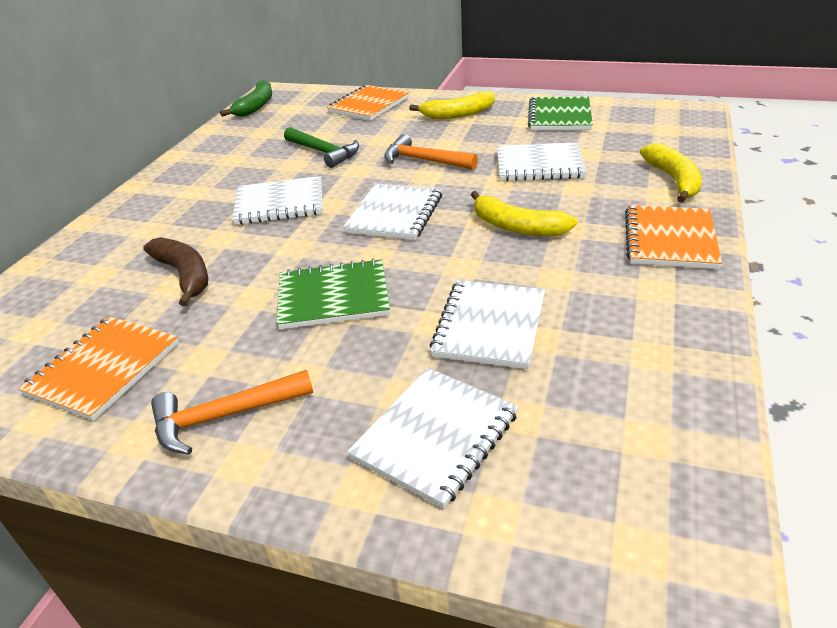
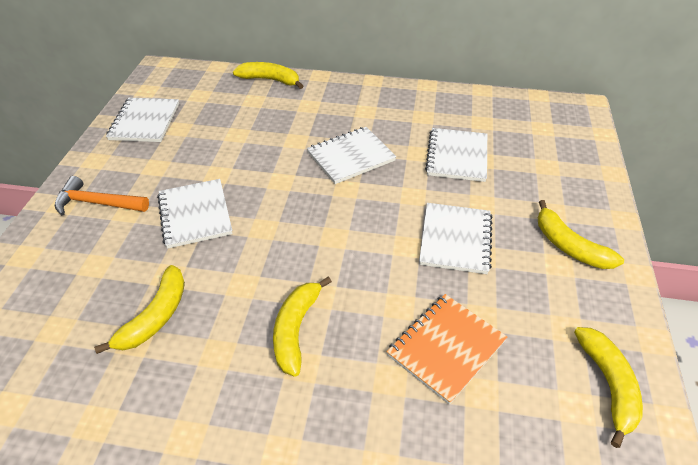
brown banana: 1 -> 0
green banana: 1 -> 0
green hammer: 1 -> 0
green notebook: 2 -> 0
orange hammer: 2 -> 1
orange notebook: 3 -> 1
yellow banana: 3 -> 5

